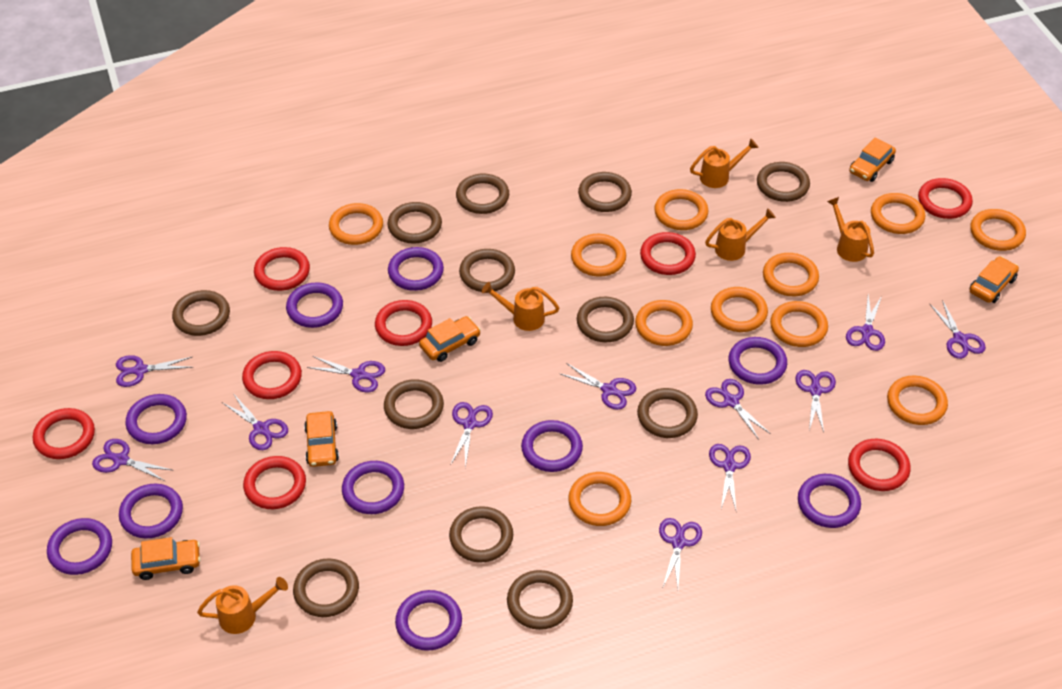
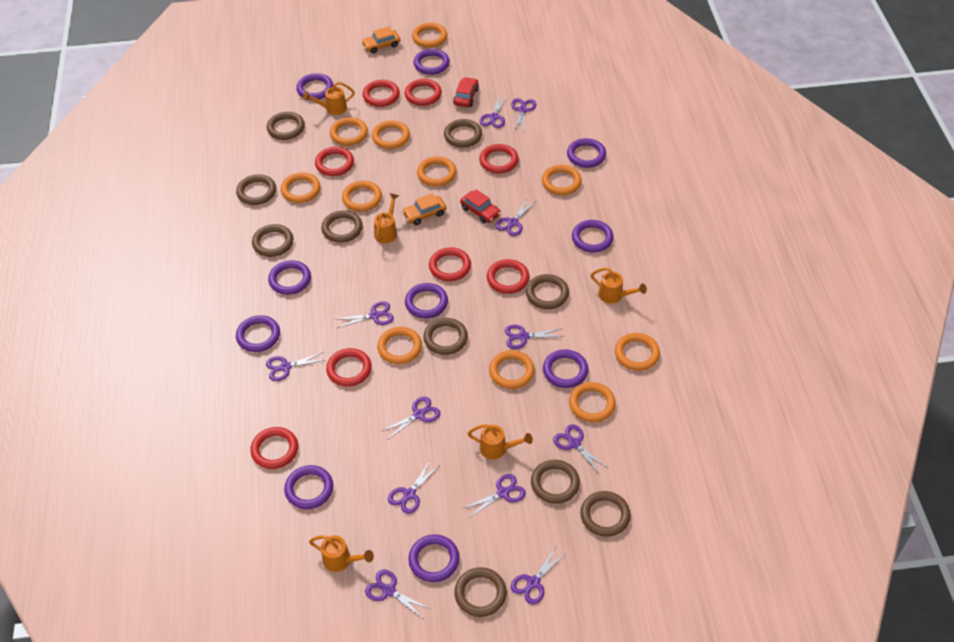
brown ring: 12 -> 10
orange car: 5 -> 2
red car: 0 -> 2

